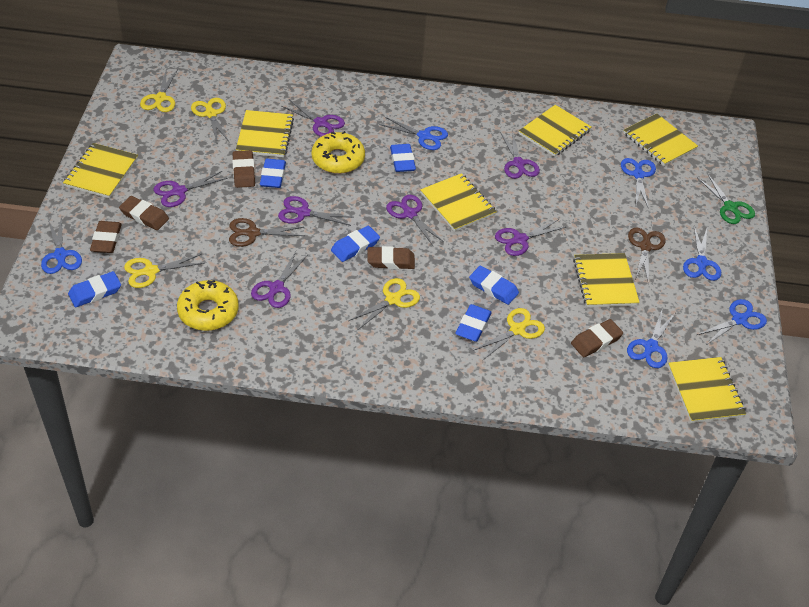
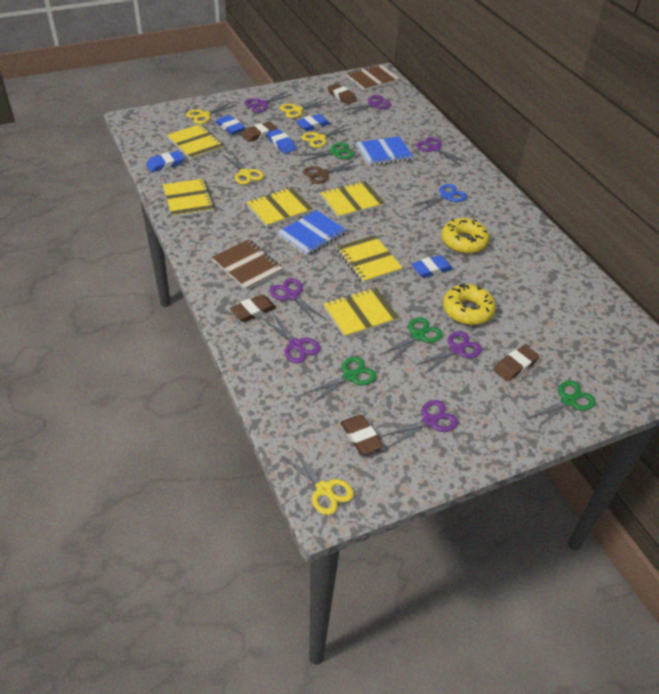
blue eraser: 6 -> 5
blue notebook: 0 -> 2
blue scissors: 6 -> 1
brown notebook: 0 -> 2
brown scissors: 2 -> 1
green scissors: 1 -> 4
yellow notebook: 7 -> 6

